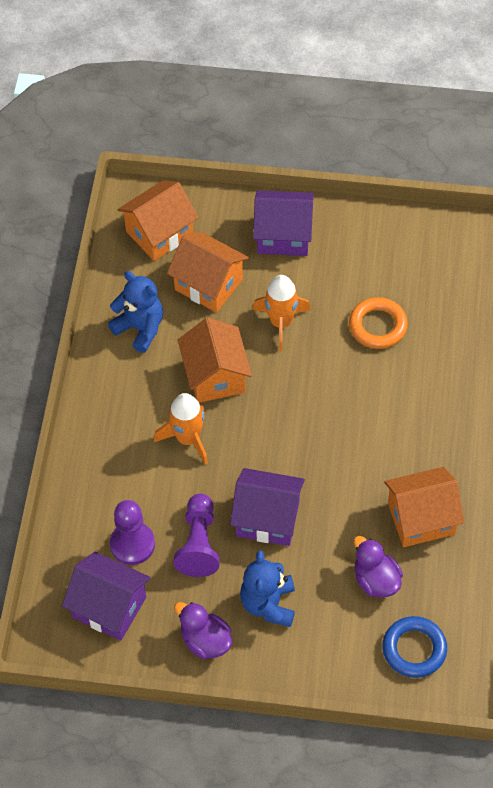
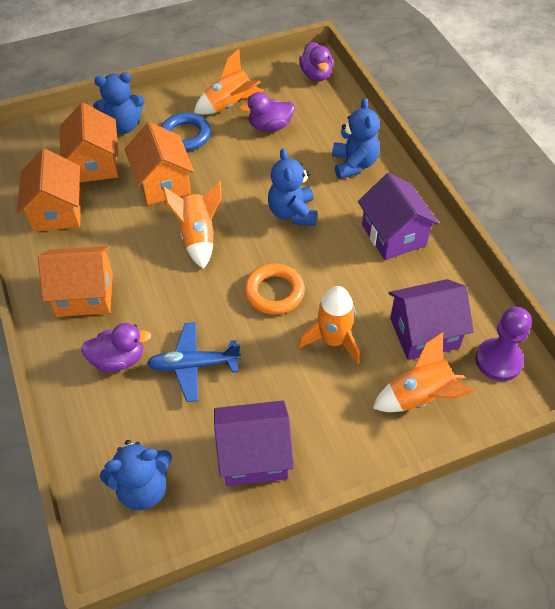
blue plane: 0 -> 1
blue teddy bear: 2 -> 4
orange rocket: 2 -> 4
purple duck: 2 -> 3
purple pawn: 2 -> 1

